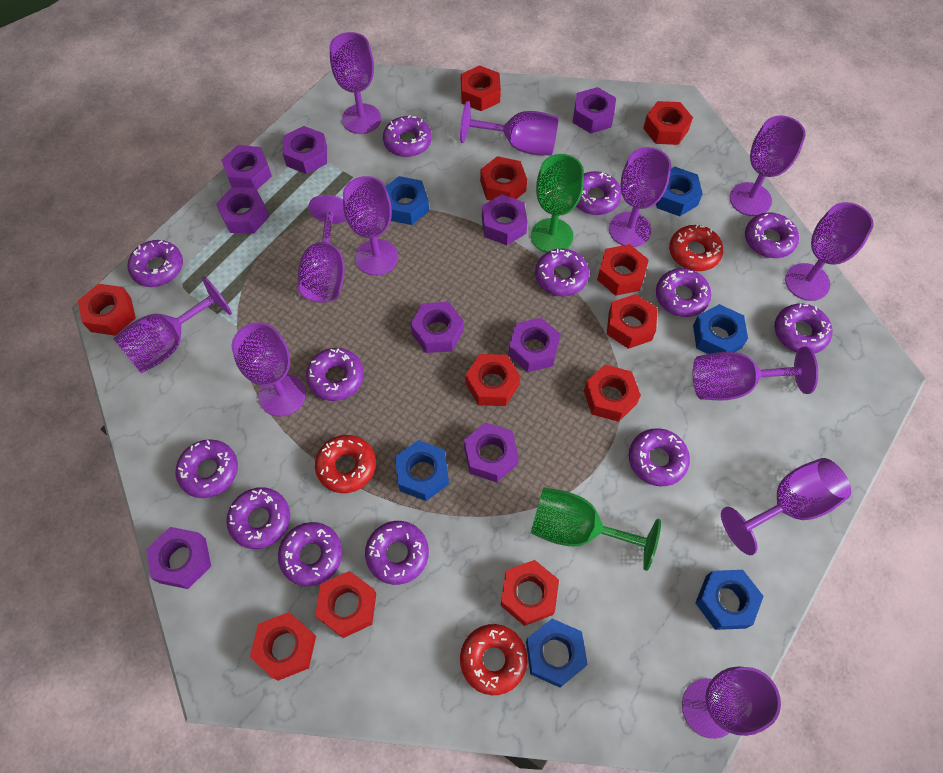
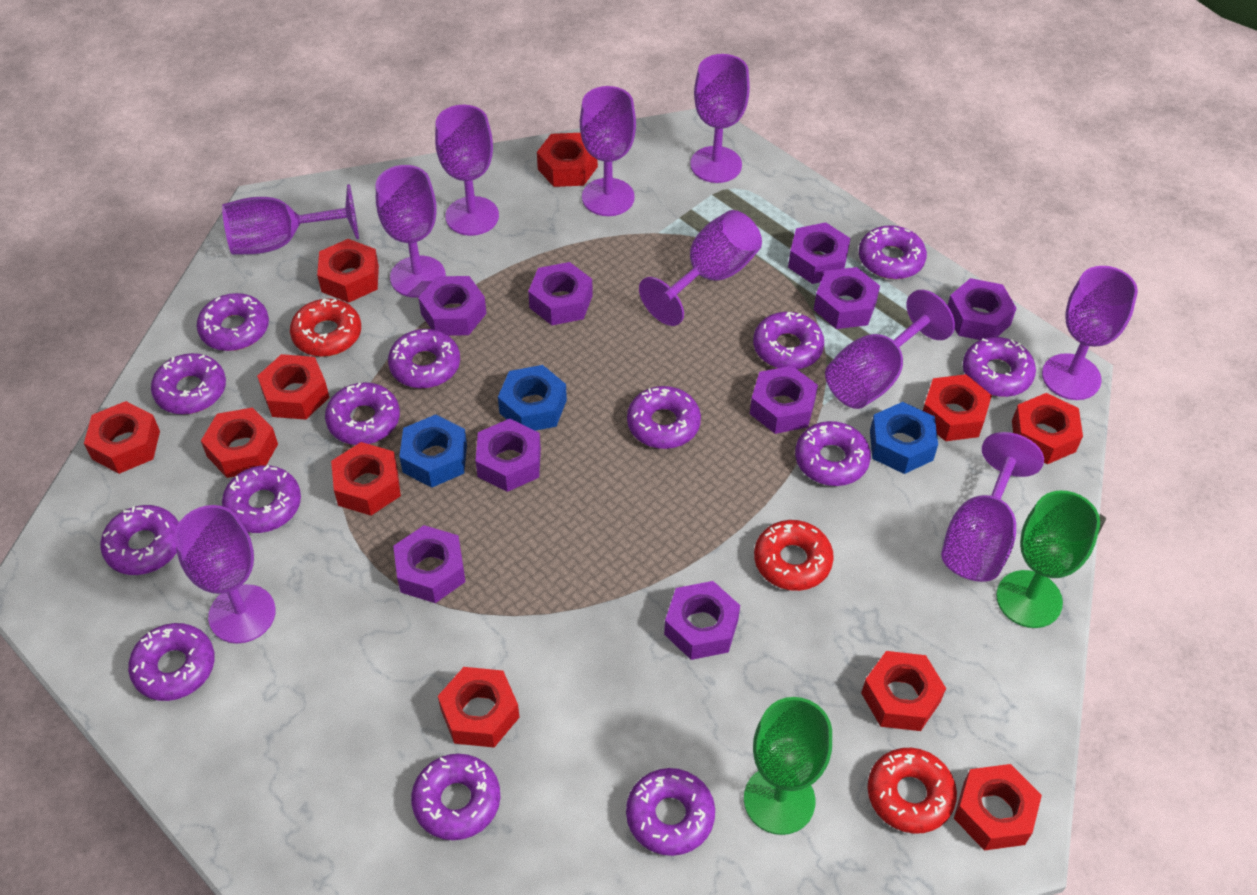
blue nut: 6 -> 3
purple donut: 13 -> 14
purple goblet: 12 -> 10

